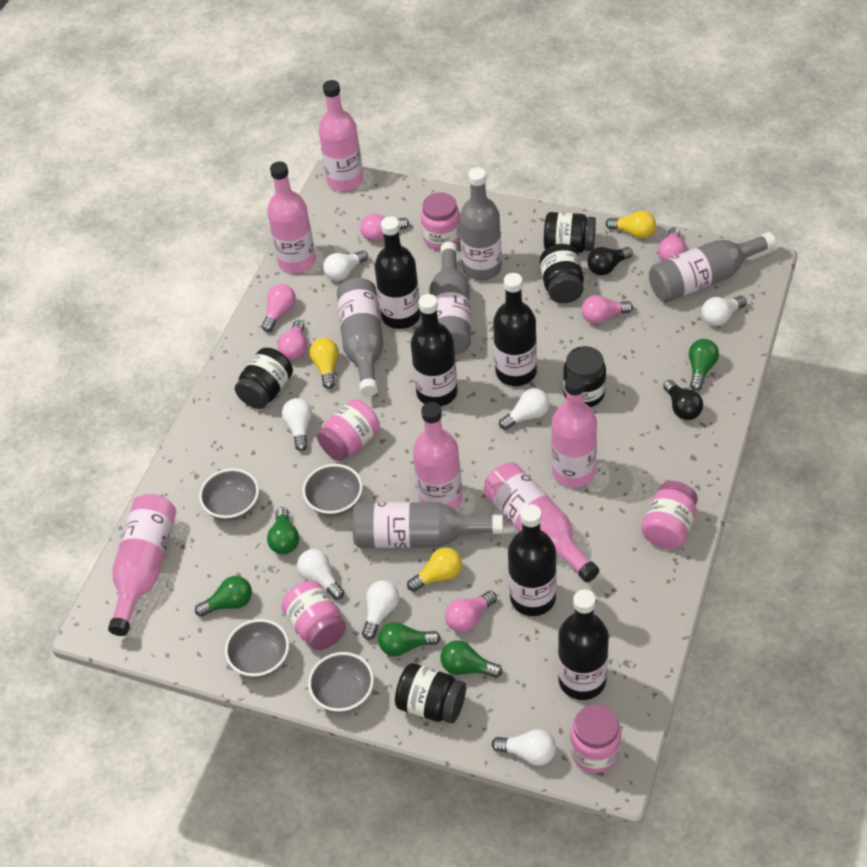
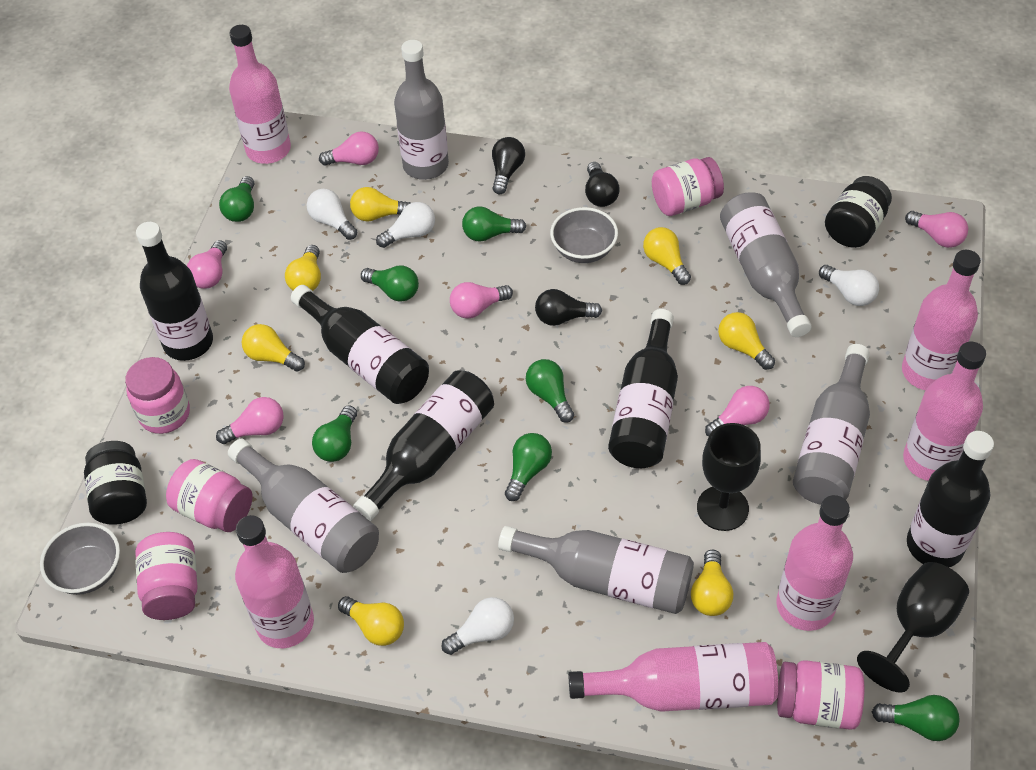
black goblet: 0 -> 2
black jar: 5 -> 2
black light bulb: 2 -> 3
green light bulb: 5 -> 7
grey bowl: 4 -> 2
white light bulb: 7 -> 4
yellow light bulb: 3 -> 7

